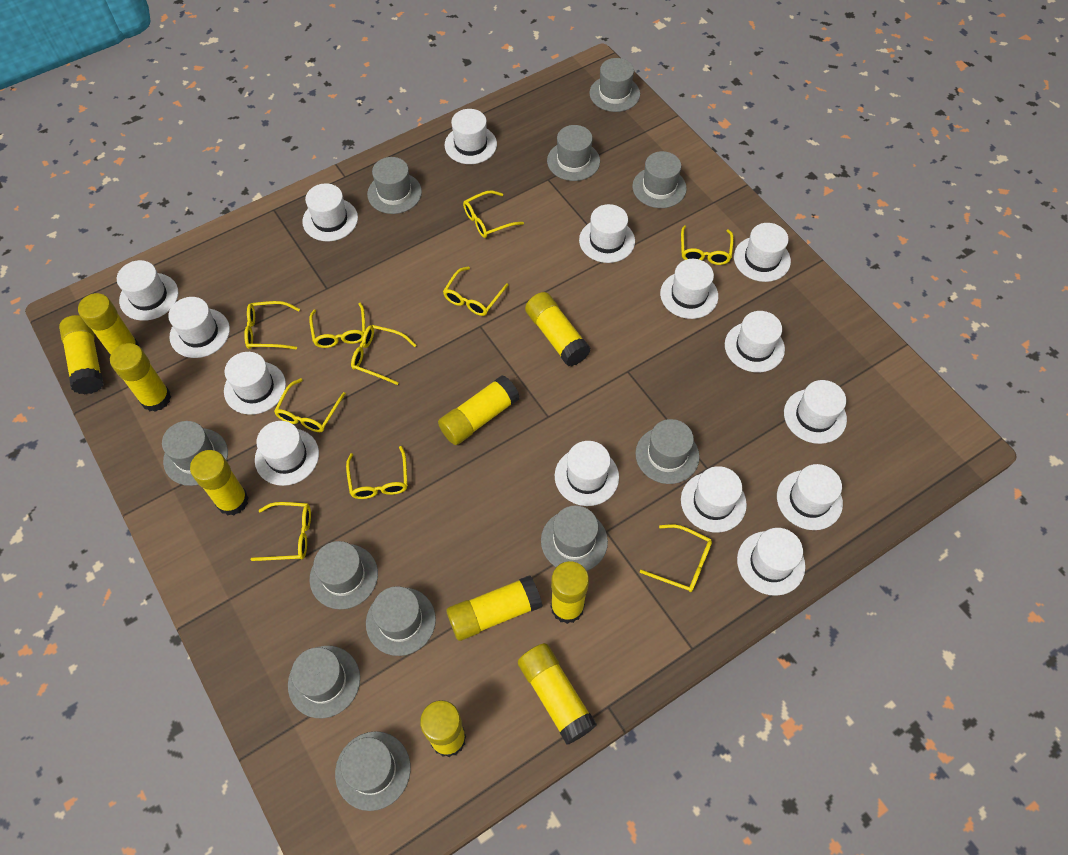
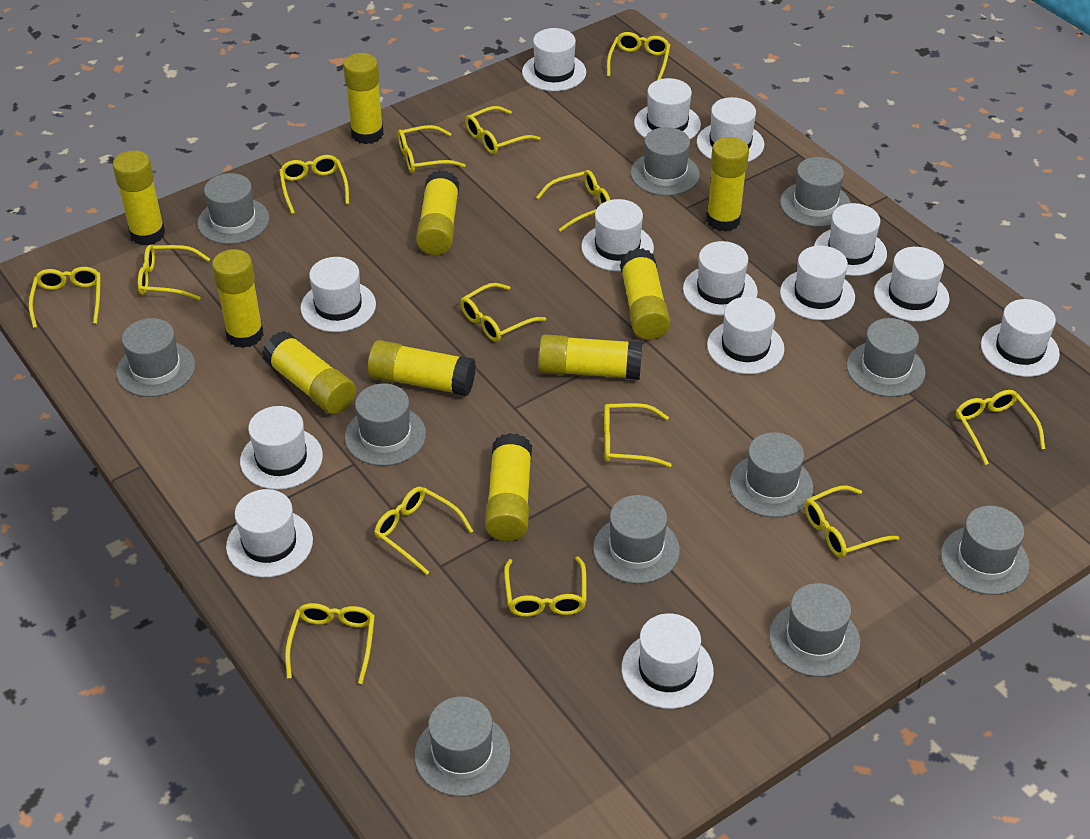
white hat: 15 -> 14
yellow glasses: 10 -> 14

